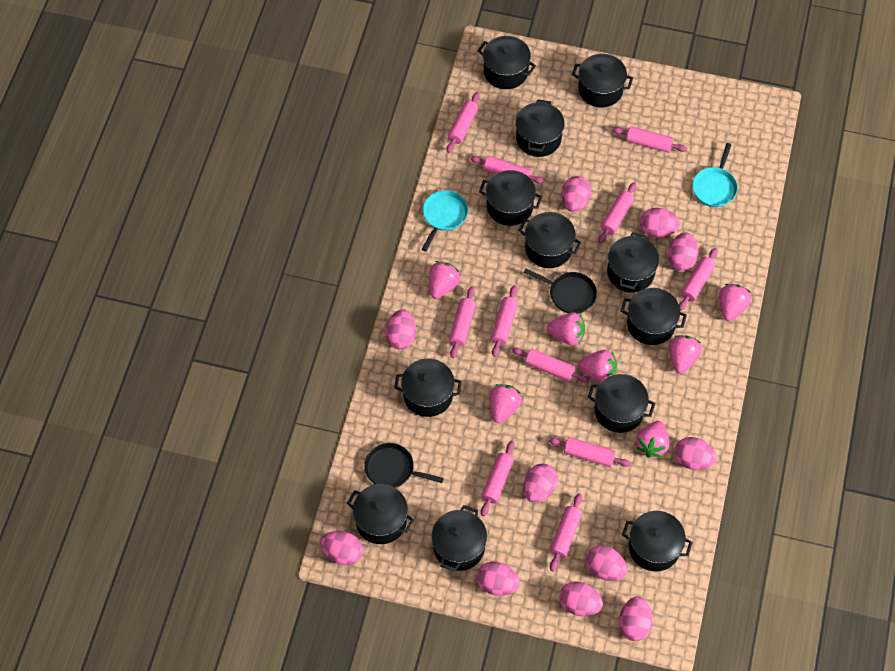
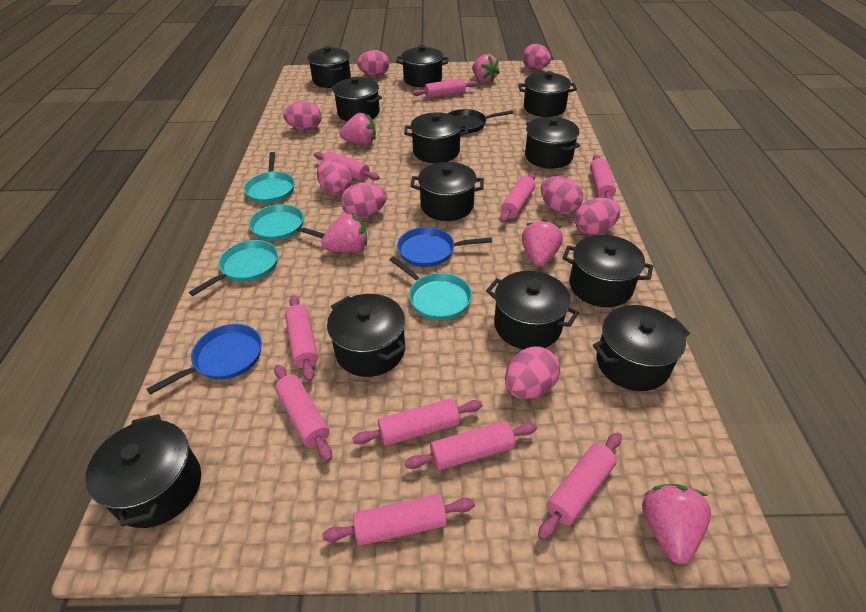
black pan: 2 -> 1
blue pan: 0 -> 2
pink egg: 11 -> 8
pink rolling pin: 11 -> 10
pink strawberry: 7 -> 5
turquoise pan: 2 -> 4

